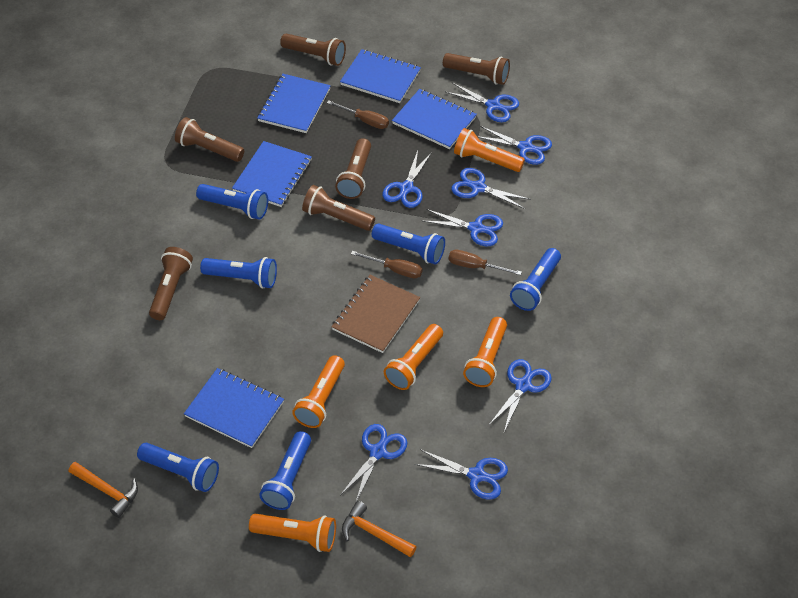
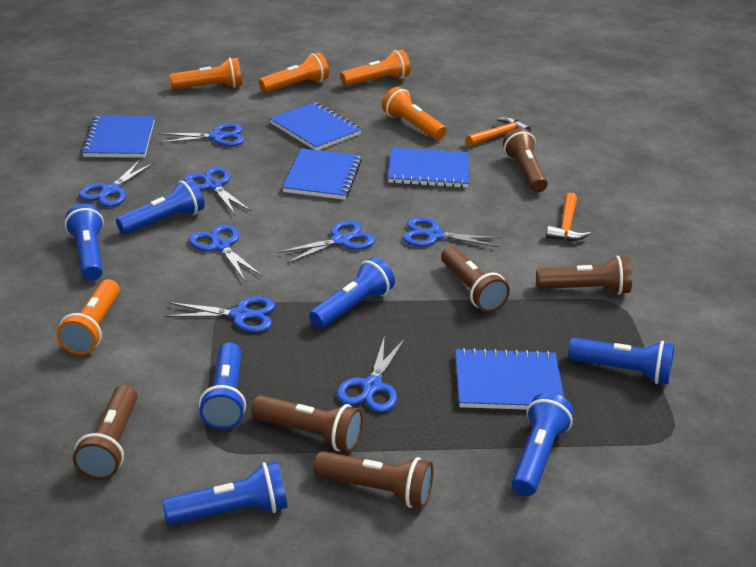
blue flashlight: 6 -> 7
brown notebook: 1 -> 0
brown screwdriver: 3 -> 0

